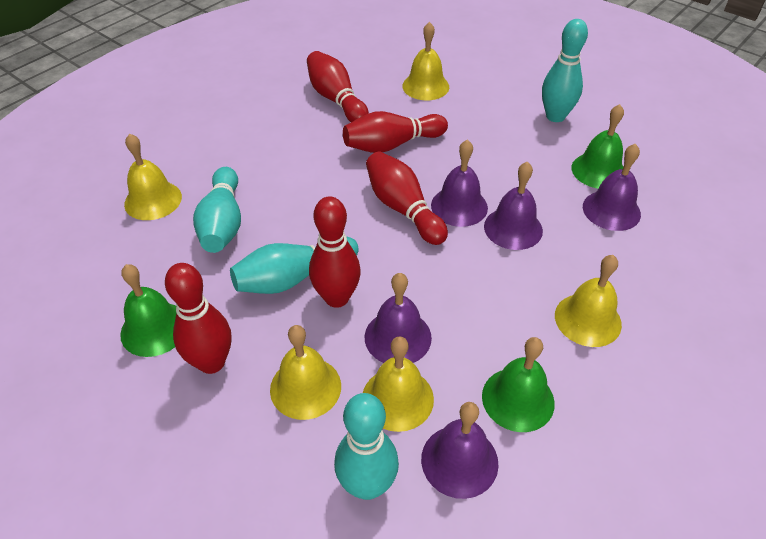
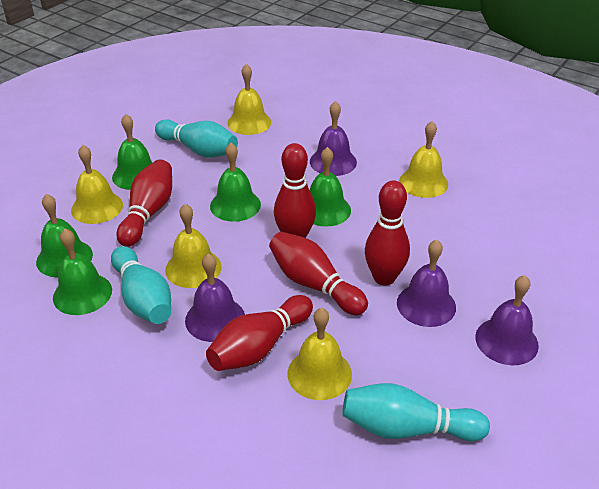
green bell: 3 -> 5
purple bell: 5 -> 4
turquoise bowling pin: 4 -> 3

